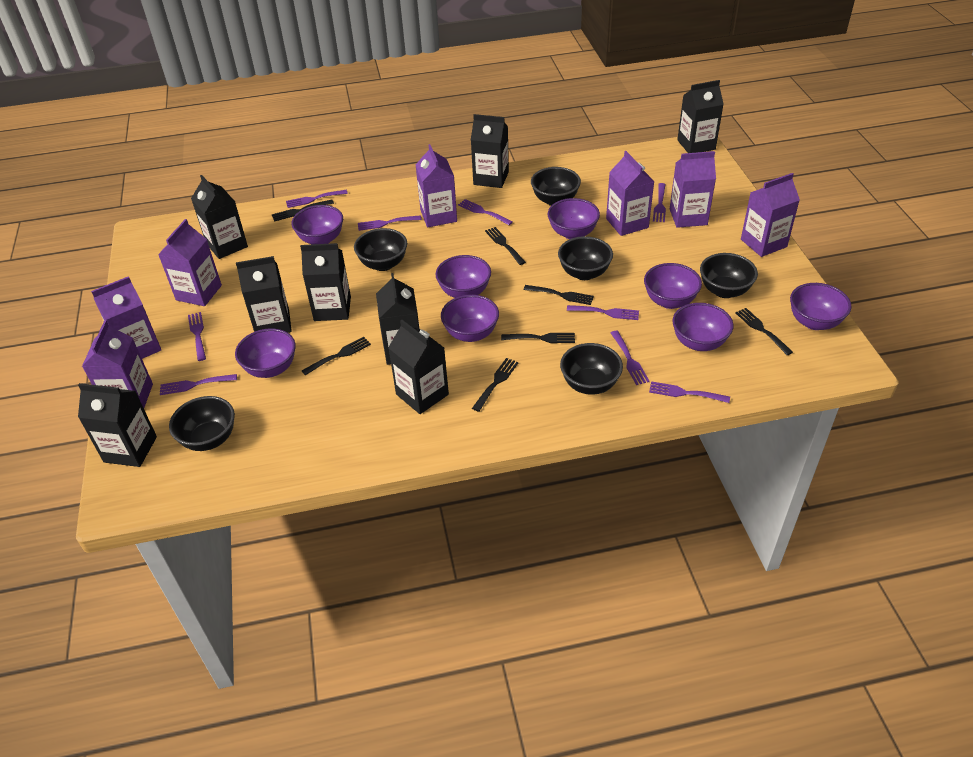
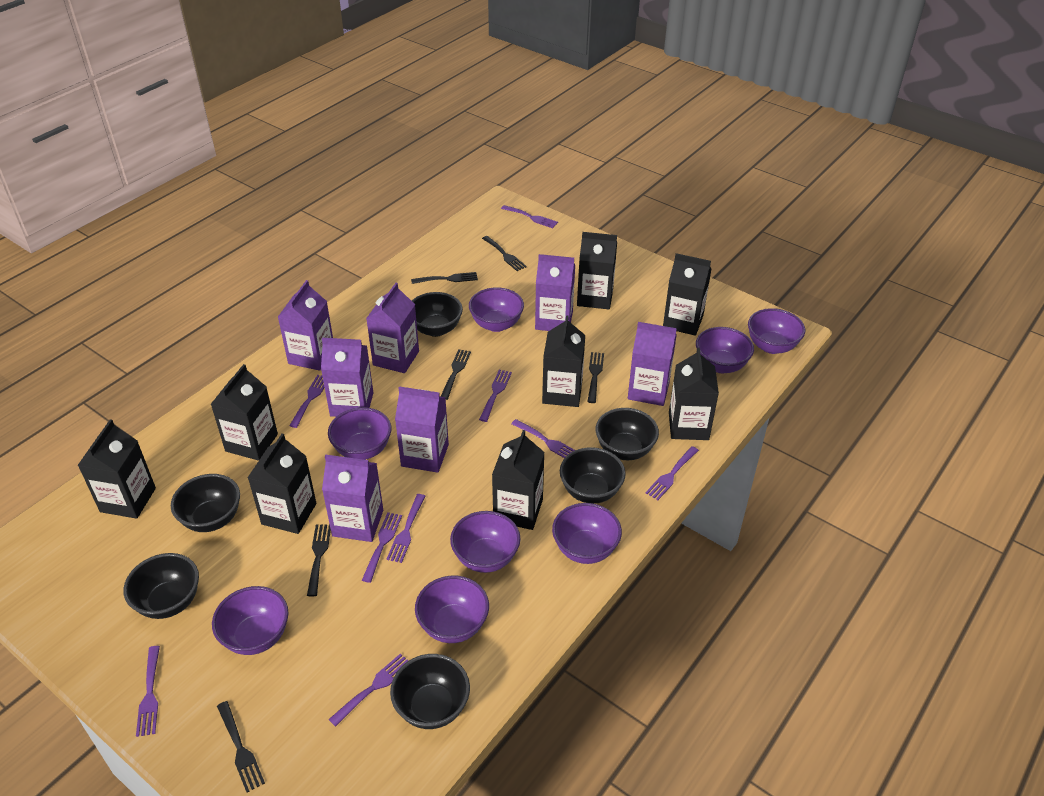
black fork: 7 -> 6

